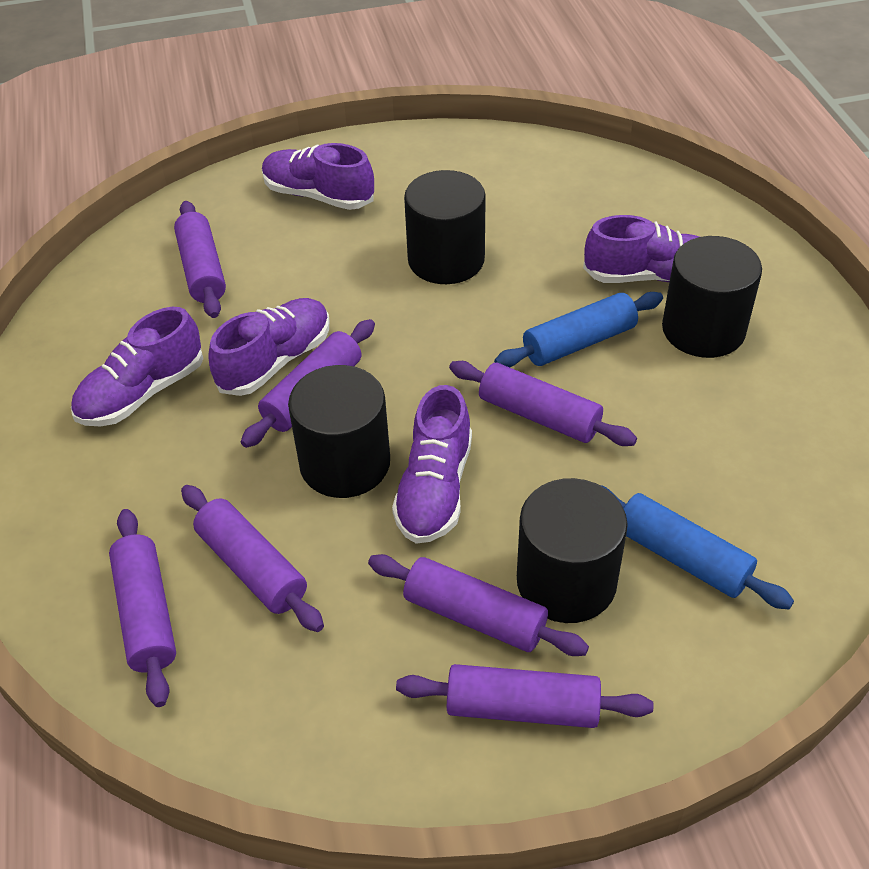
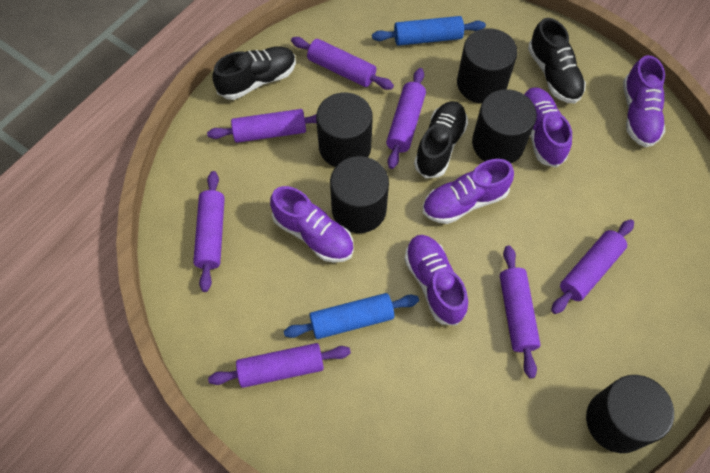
black cylinder: 4 -> 5
black shoe: 0 -> 3

